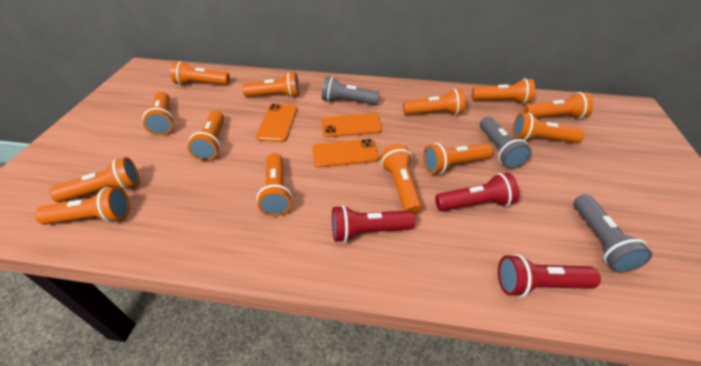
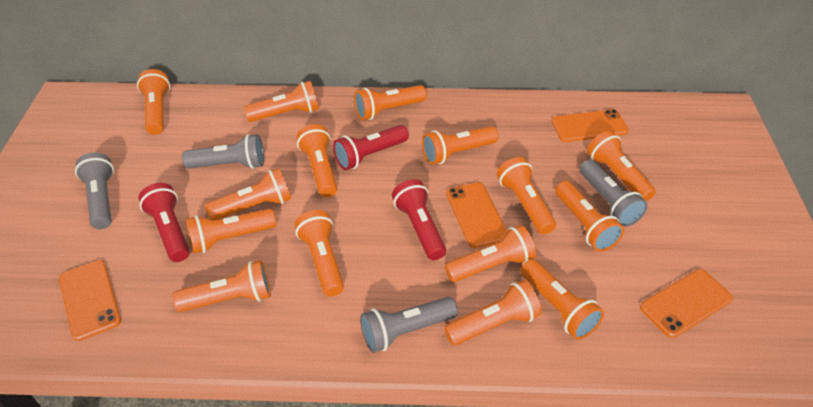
grey flashlight: 3 -> 4
orange flashlight: 13 -> 15
orange phone: 3 -> 4

